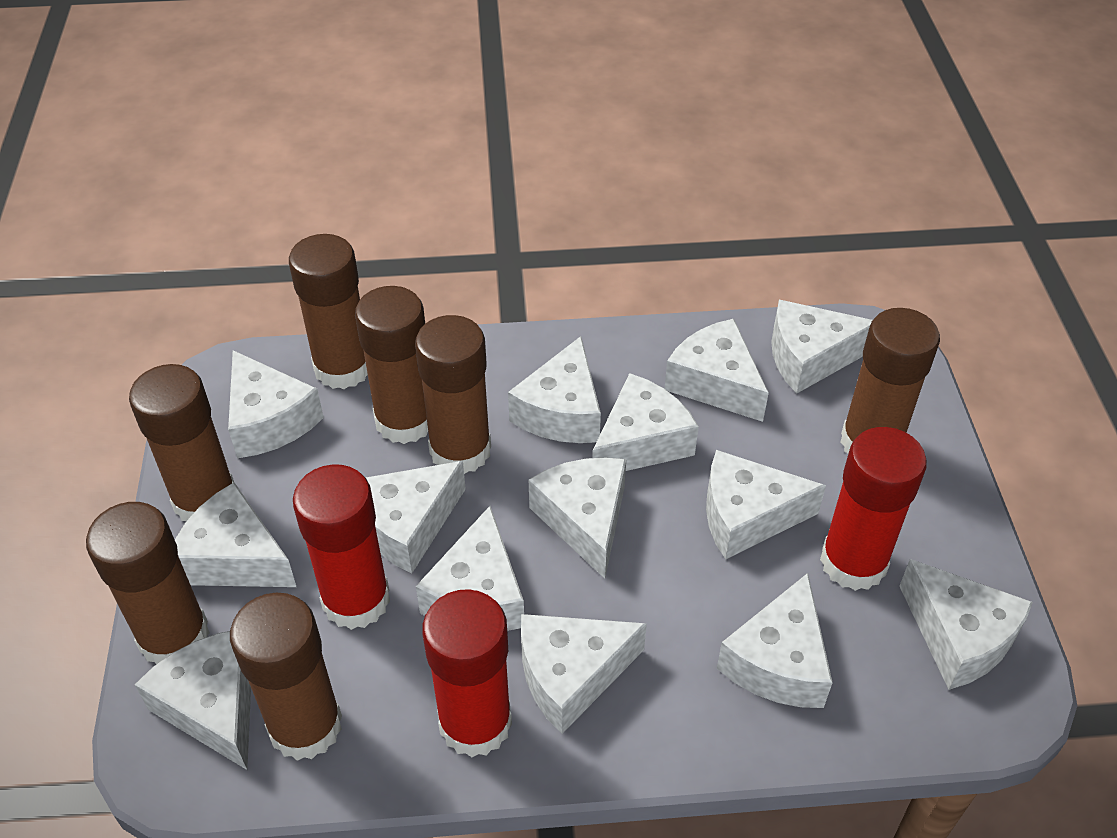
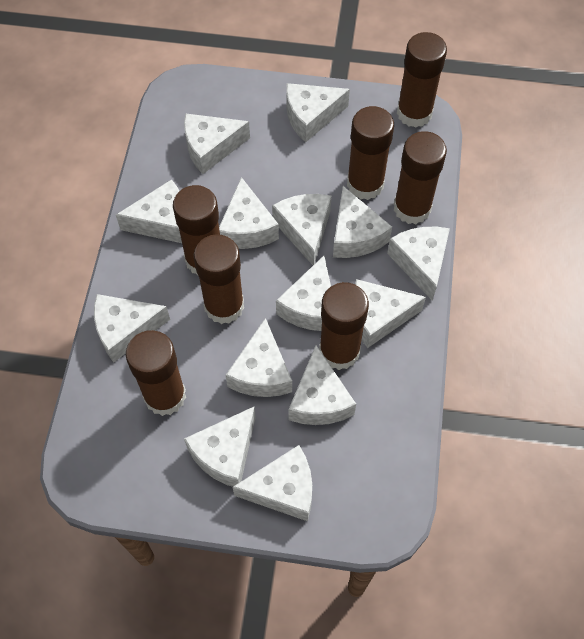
red glue stick: 3 -> 0

